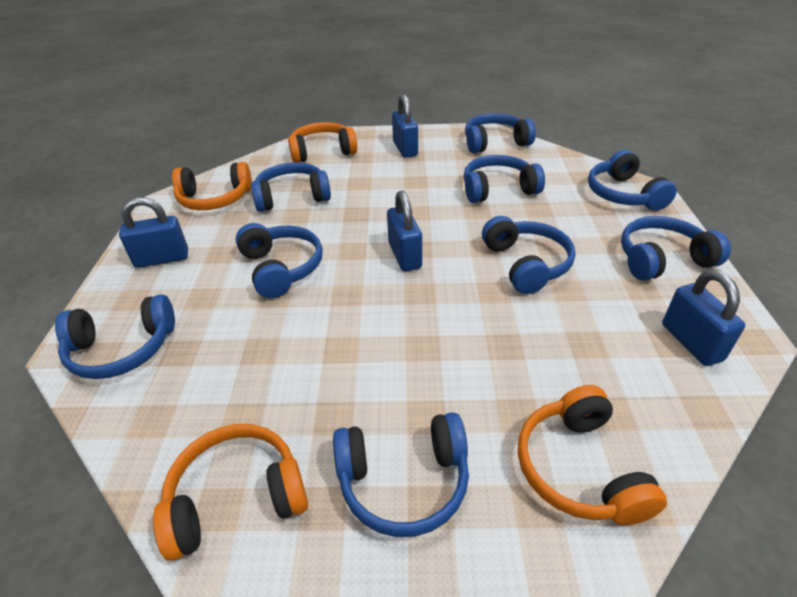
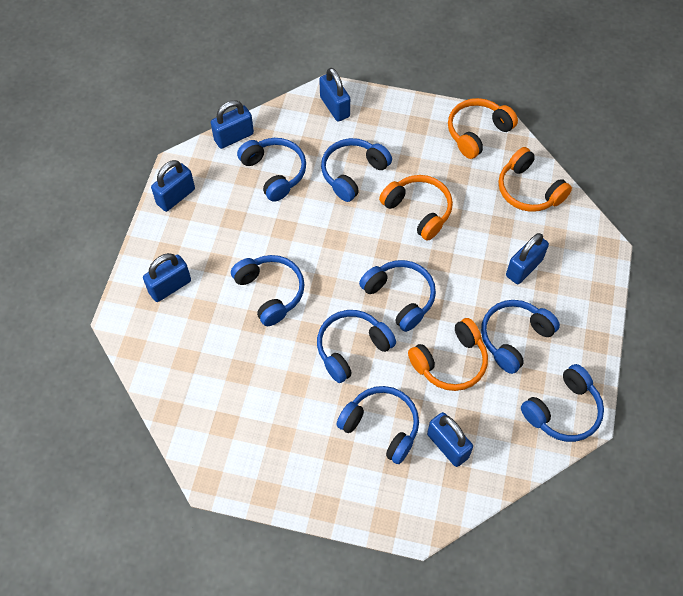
blue headphones: 9 -> 8
blue padlock: 4 -> 6

